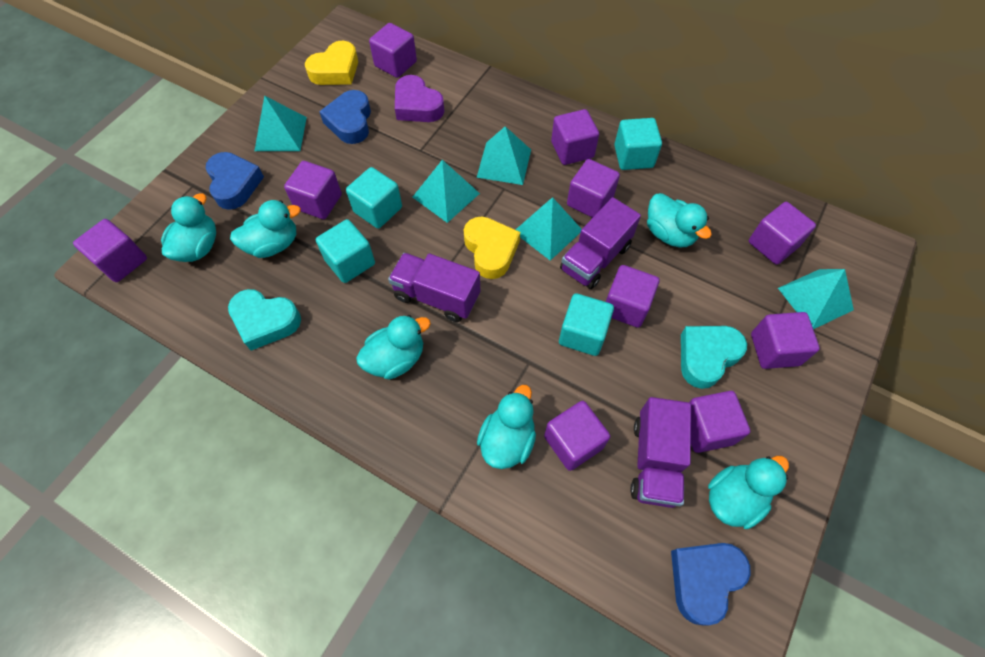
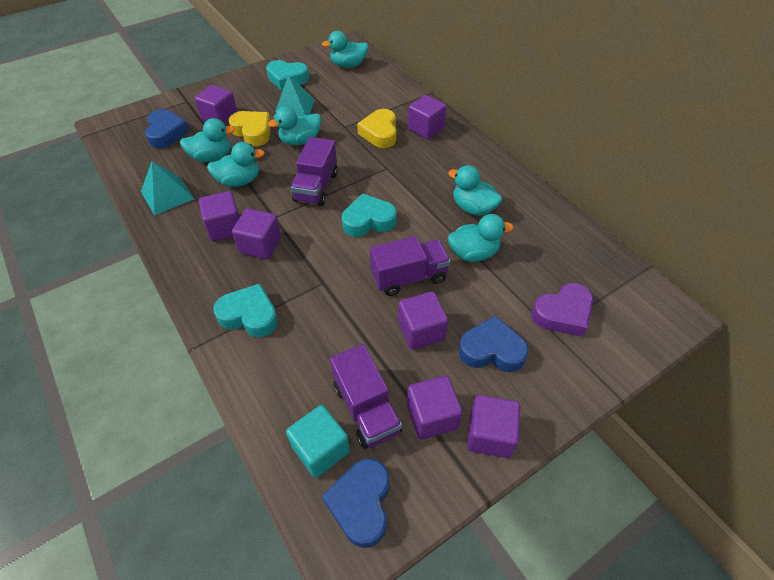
purple cube: 10 -> 7
turquoise cube: 4 -> 1
turquoise heart: 2 -> 3
turquoise pyramid: 5 -> 2

